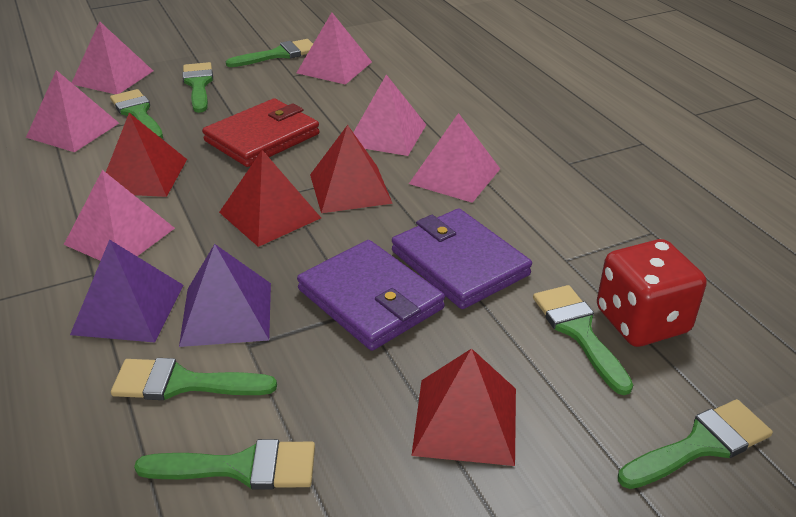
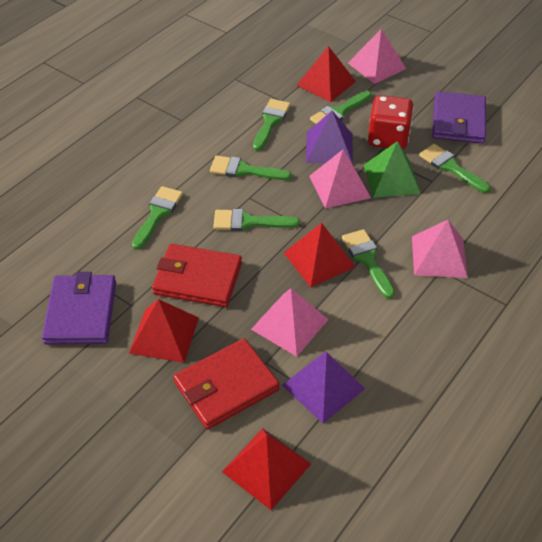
green pyramid: 0 -> 1
pink pyramid: 6 -> 4
red wallet: 1 -> 2

